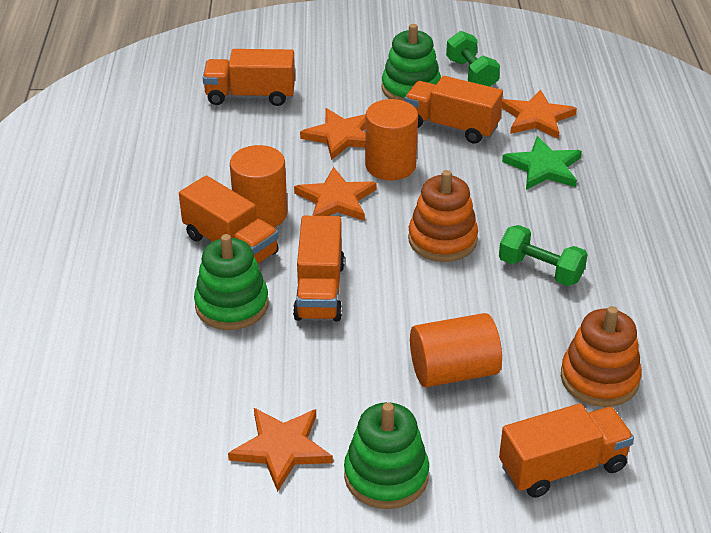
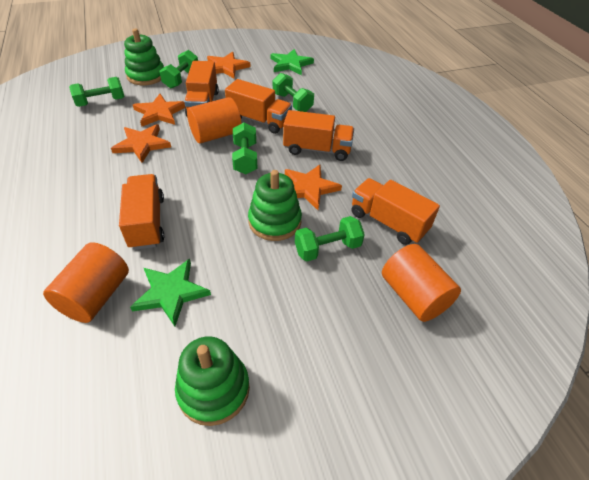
green dumbbell: 2 -> 5
green star: 1 -> 2
orange stacking toy: 2 -> 0

